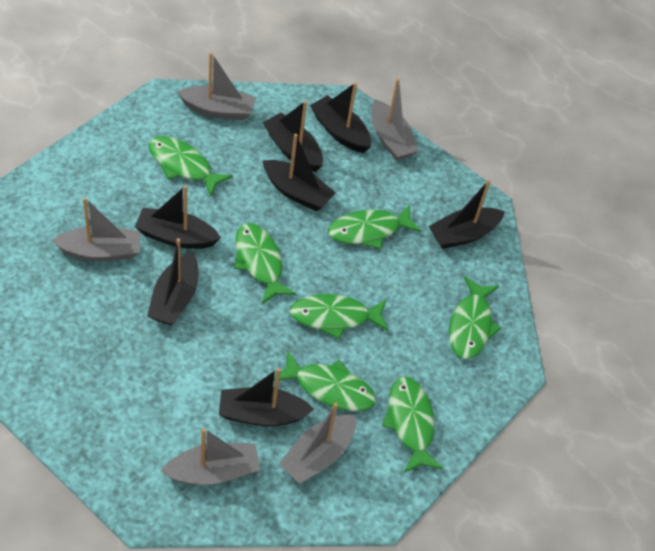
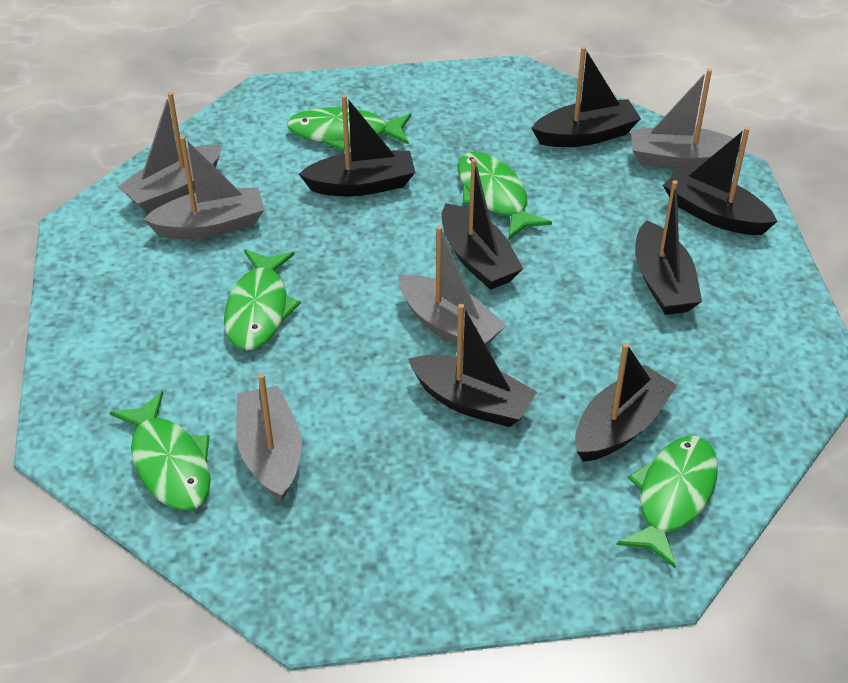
green fish: 7 -> 5

